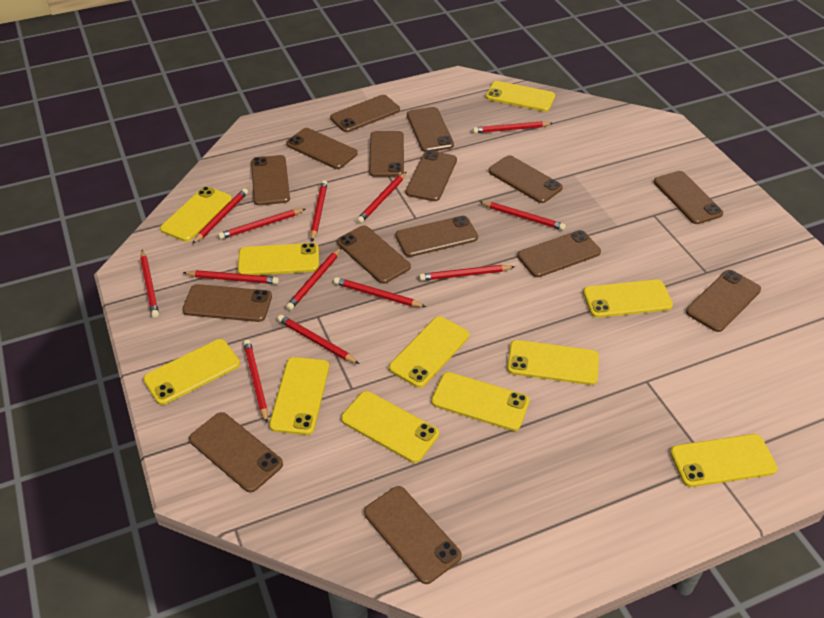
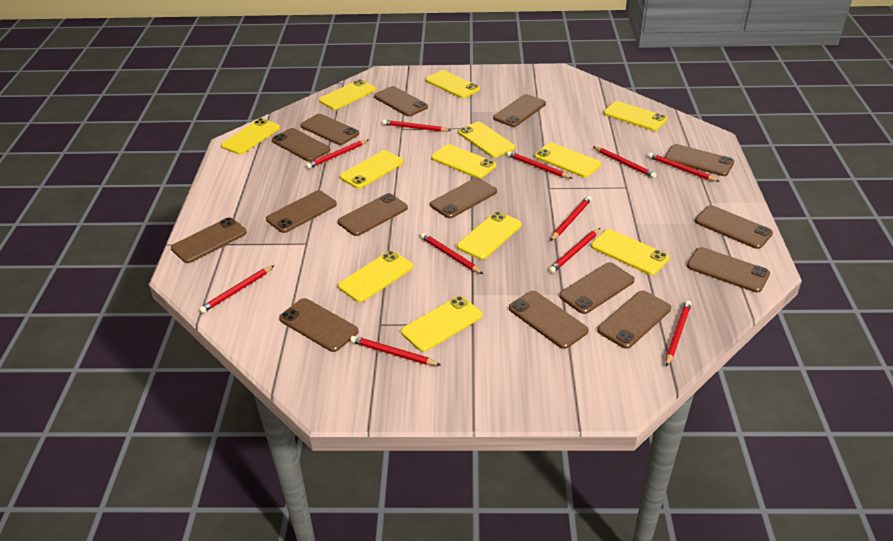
red pencil: 13 -> 11
yellow phone: 11 -> 12

